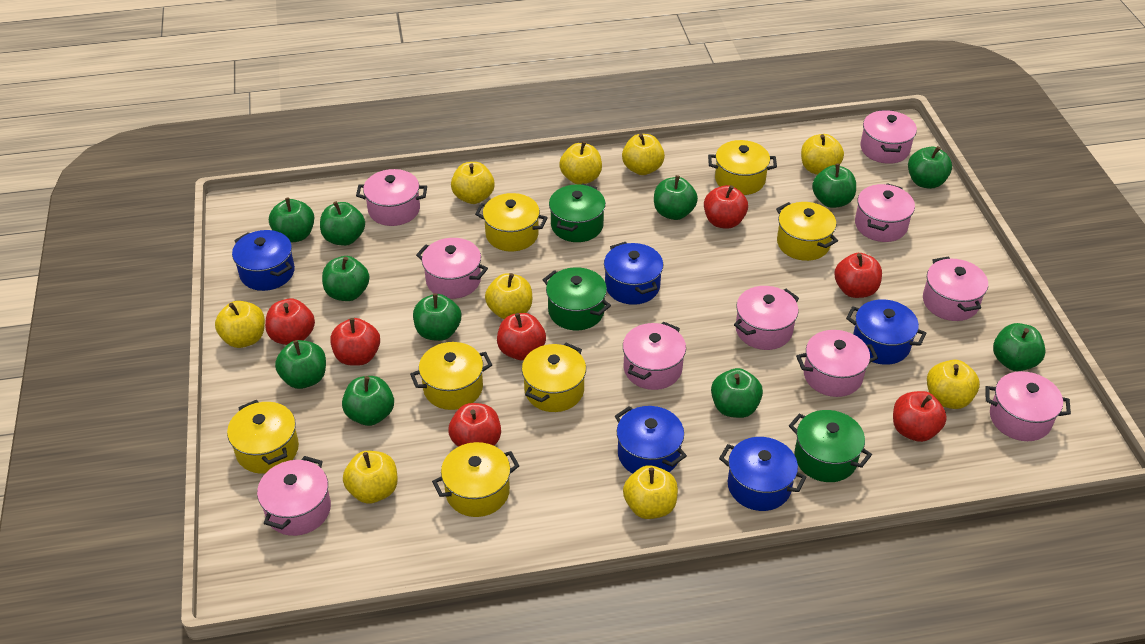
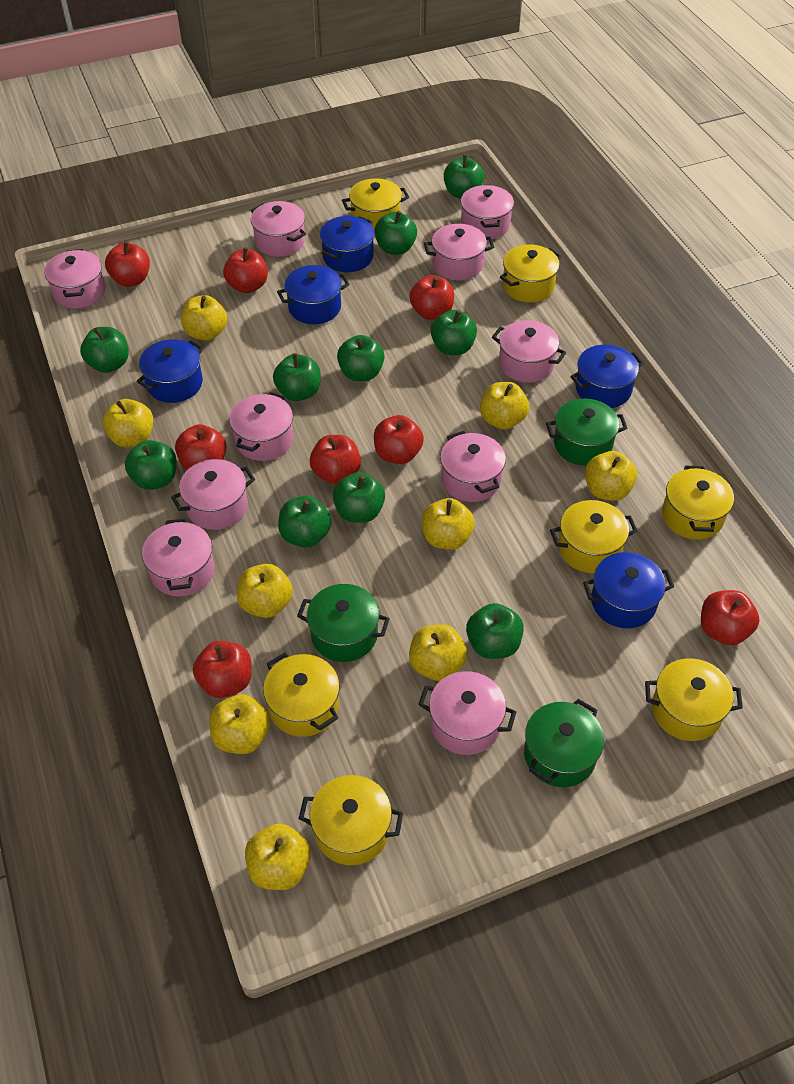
green apple: 11 -> 10
red apple: 7 -> 8

